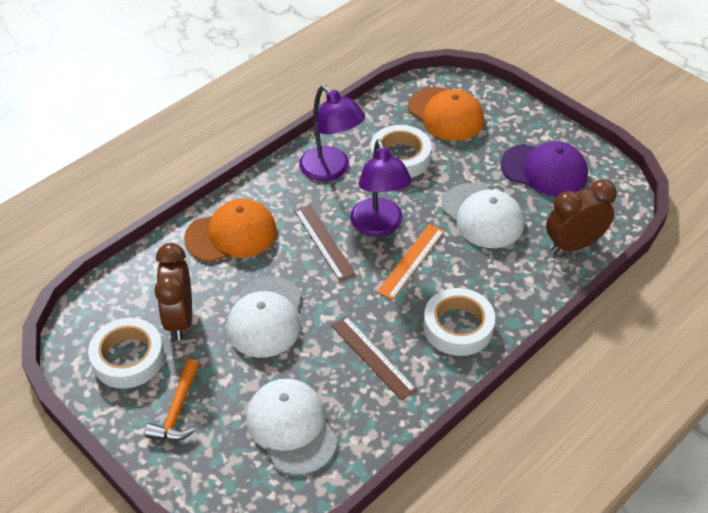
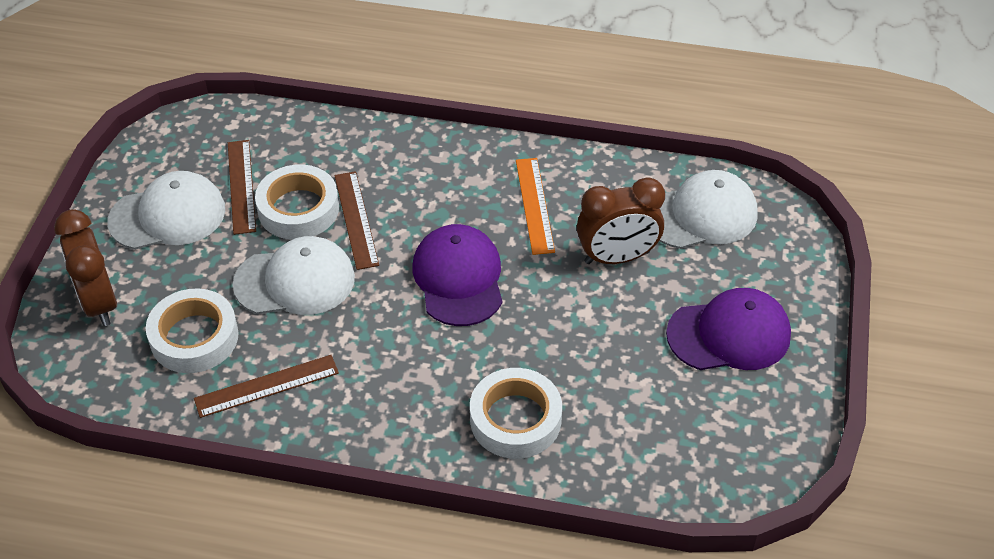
brown ruler: 2 -> 3
orange cap: 2 -> 0
orange hammer: 1 -> 0
purple cap: 1 -> 2
purple lamp: 2 -> 0

